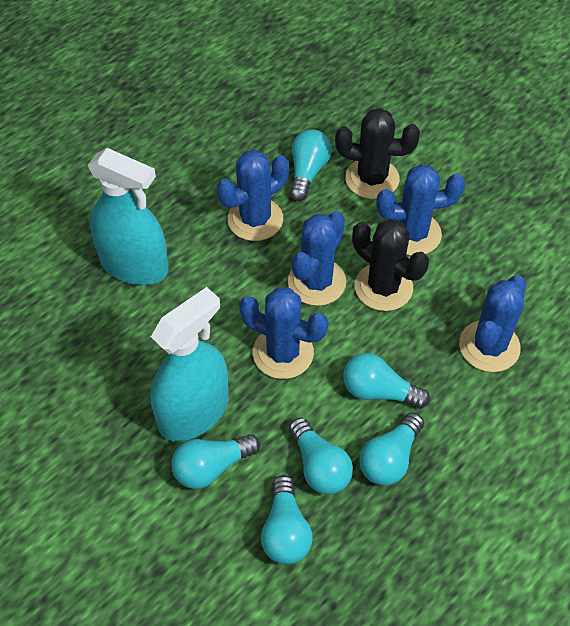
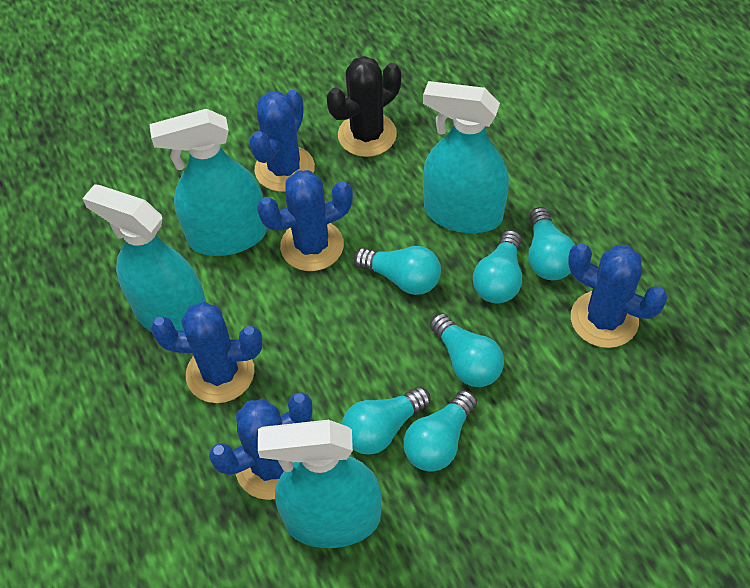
black cactus: 2 -> 1
turquoise spray bottle: 2 -> 4

